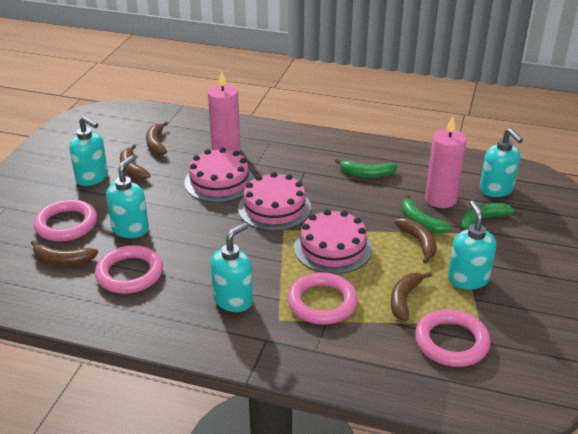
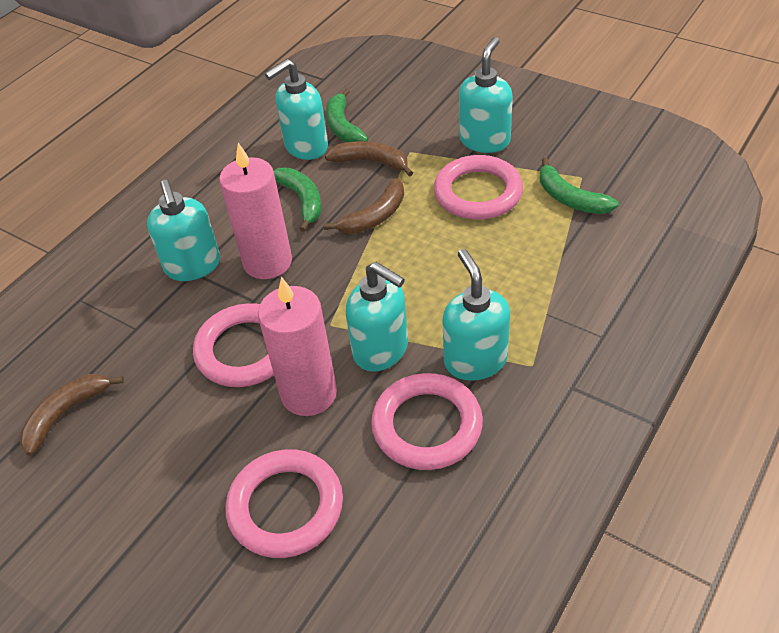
brown banana: 5 -> 3
pink cake: 3 -> 0

